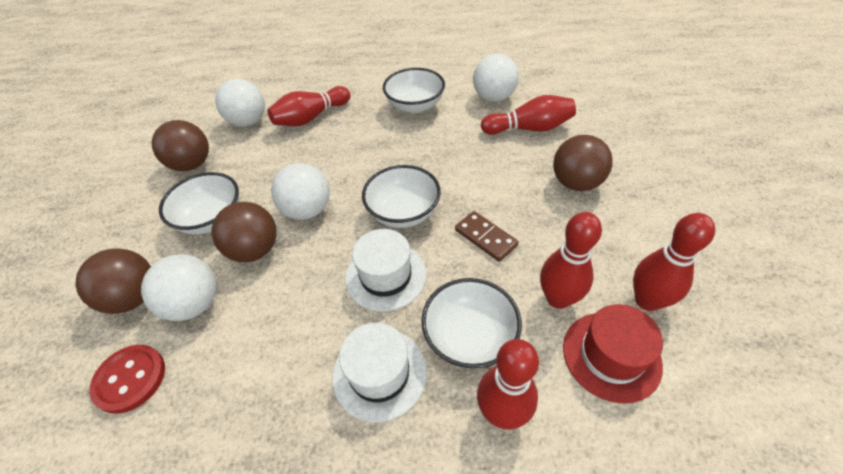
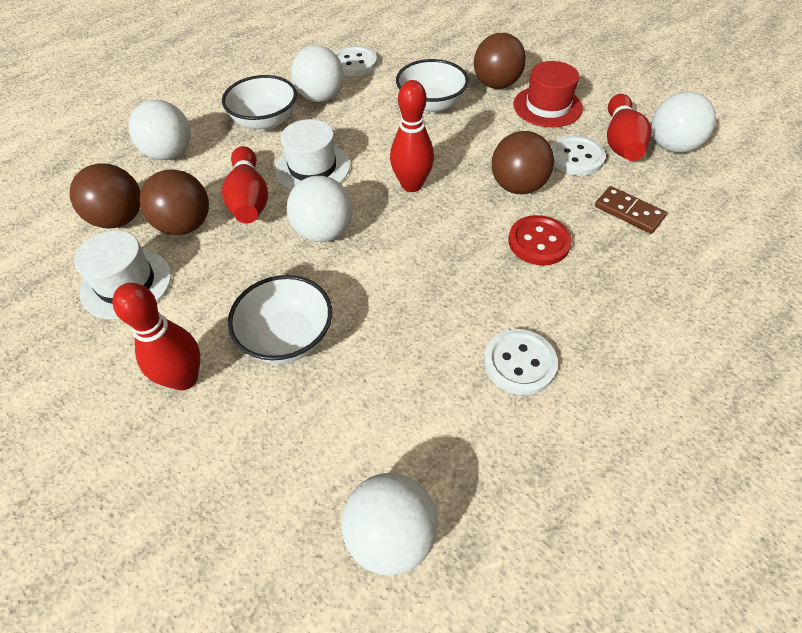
red bowling pin: 5 -> 4
white ball: 4 -> 5
white bowl: 4 -> 3
white button: 0 -> 3

